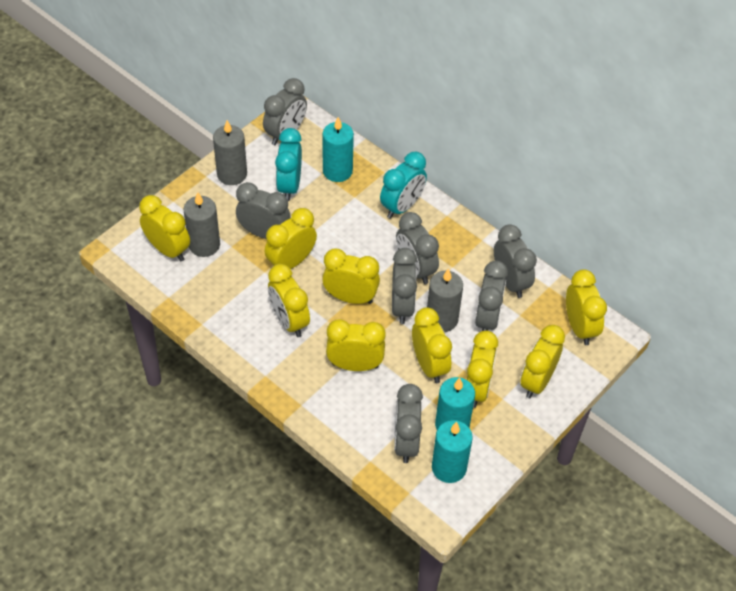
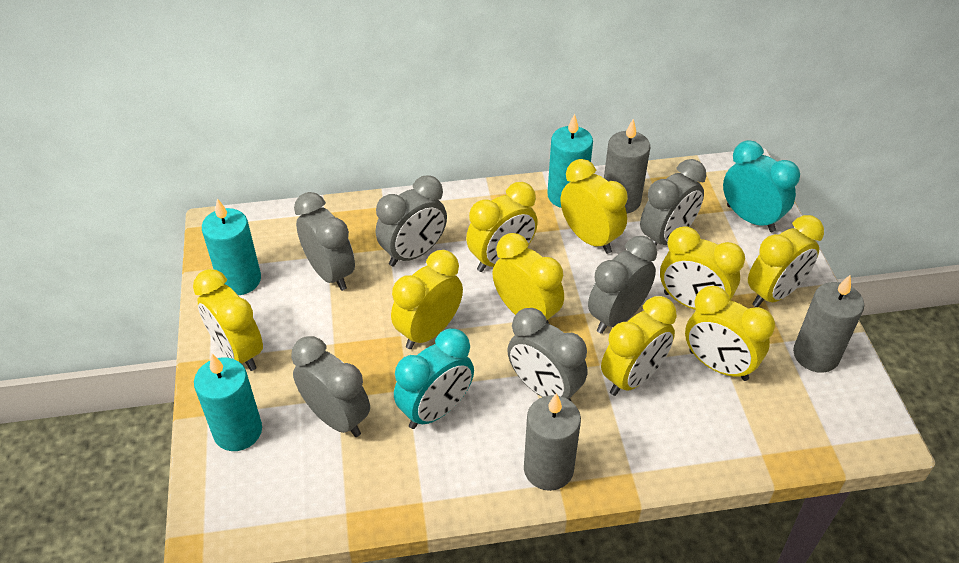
grey clock: 7 -> 6

